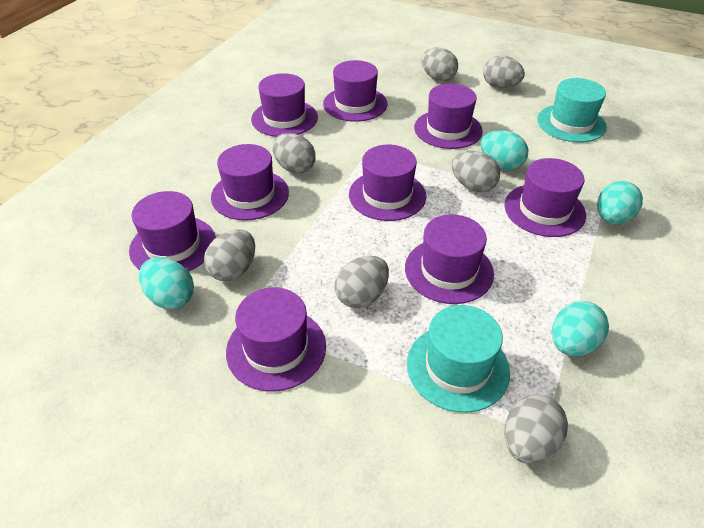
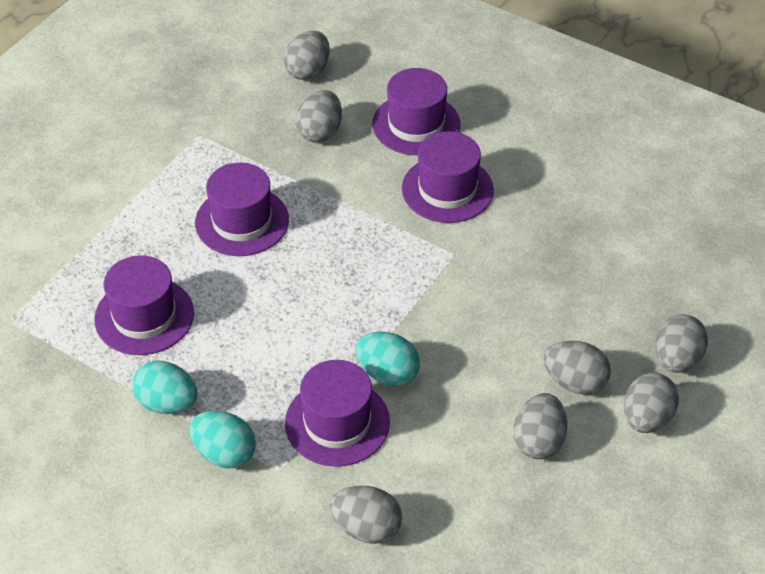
purple hat: 9 -> 5
turquoise egg: 4 -> 3
turquoise hat: 2 -> 0

